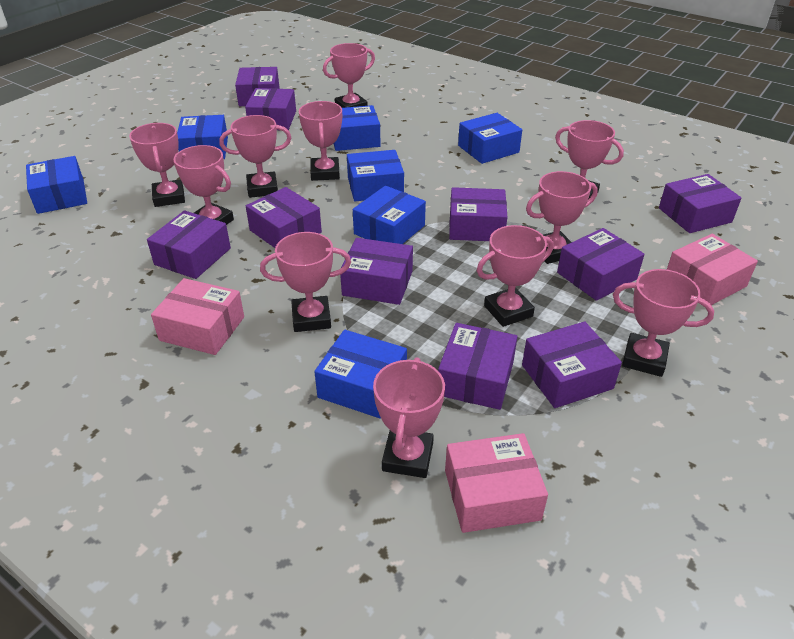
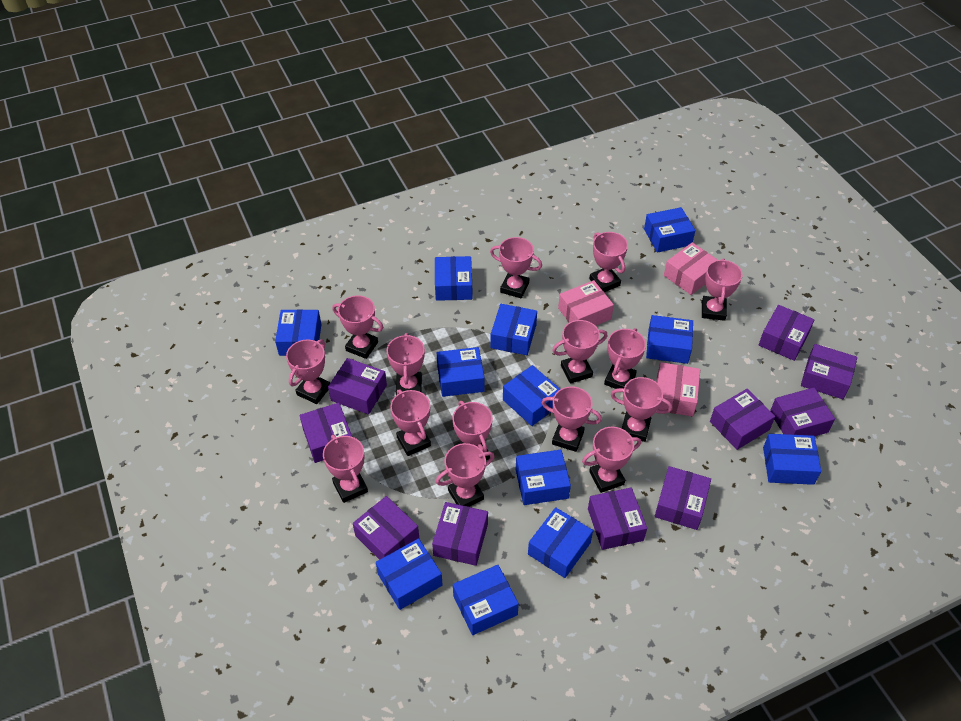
blue box: 7 -> 12
pink trophy: 11 -> 15

